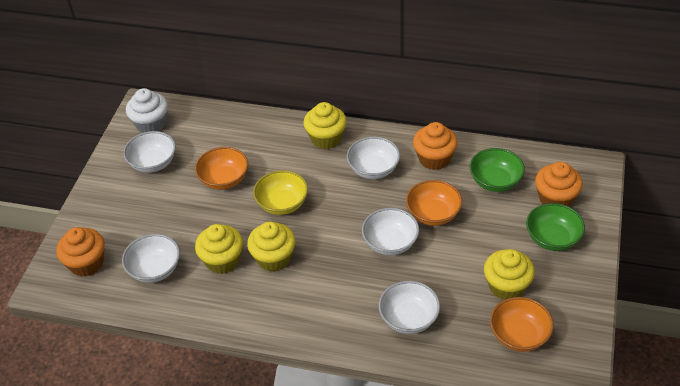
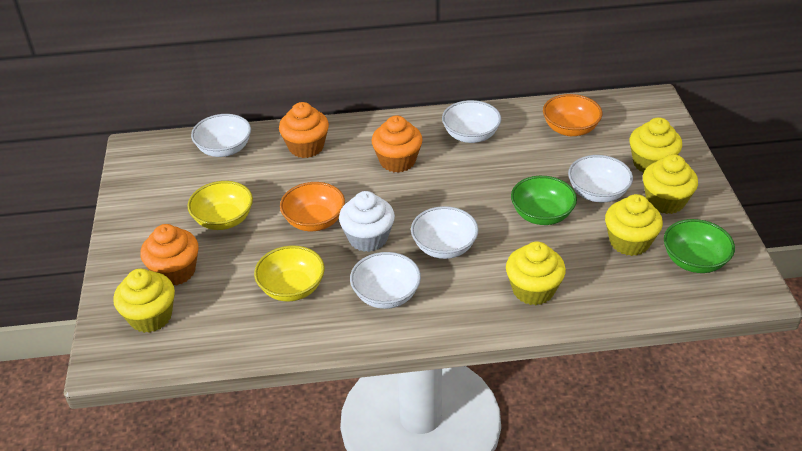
orange bowl: 3 -> 2
yellow bowl: 1 -> 2
yellow cupcake: 4 -> 5

